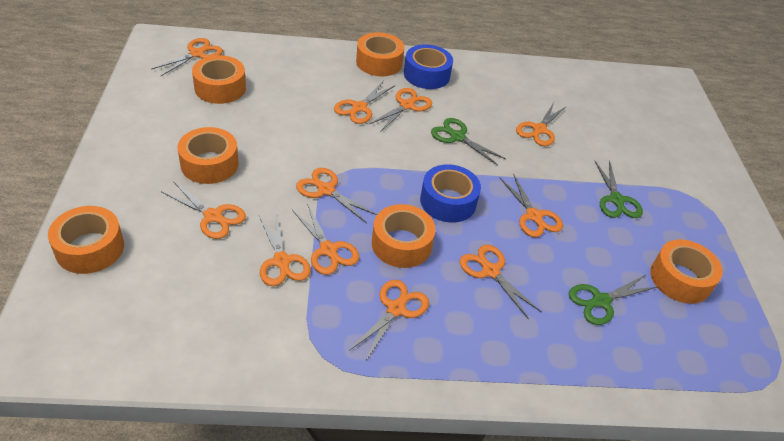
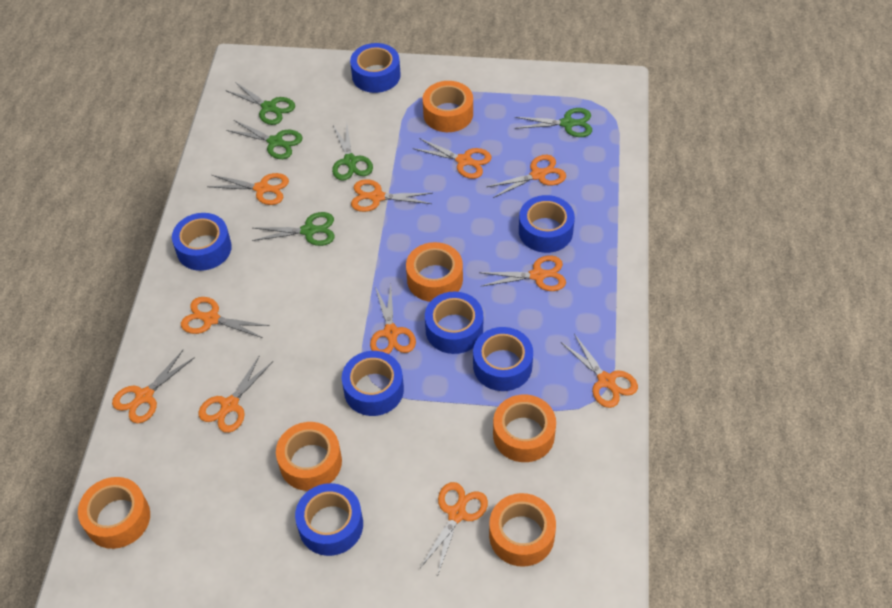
blue tape: 2 -> 7
green scissors: 3 -> 5

